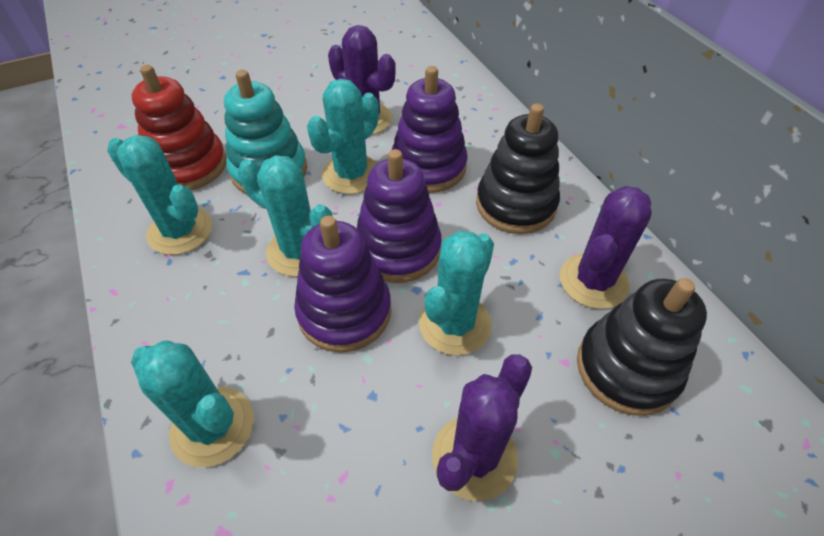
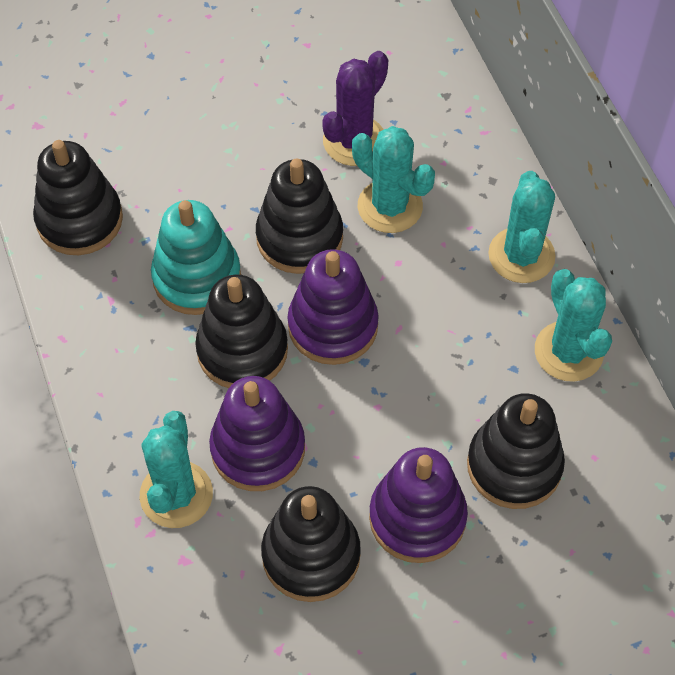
black stacking toy: 2 -> 5
purple cactus: 3 -> 1
red stacking toy: 1 -> 0
turquoise cactus: 5 -> 4

